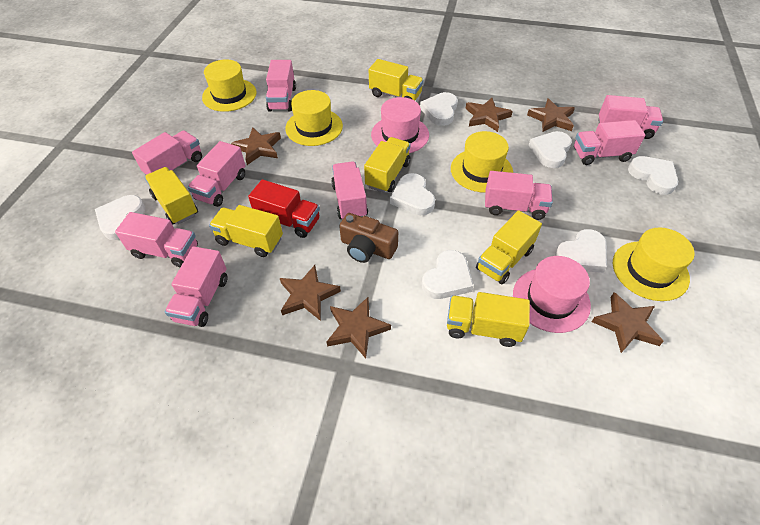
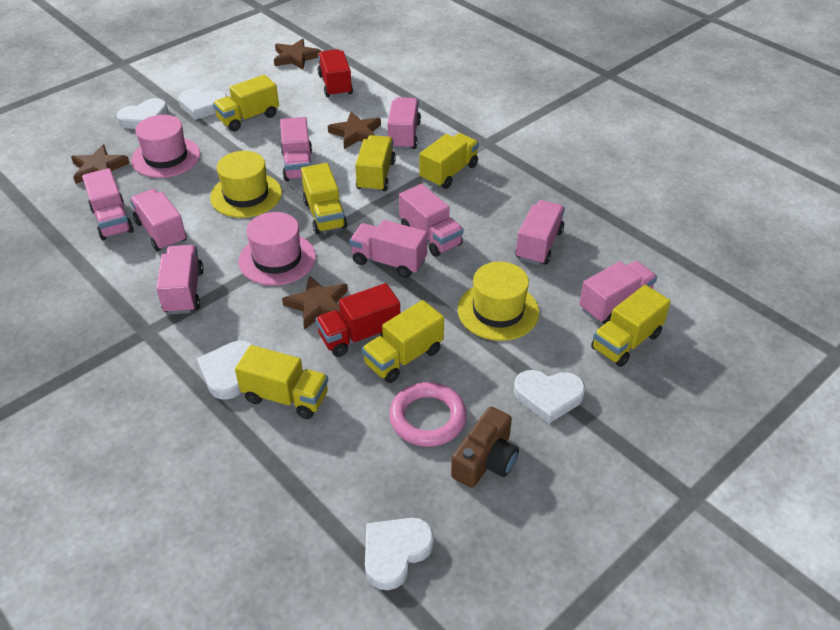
brown star: 6 -> 4
pink ring: 0 -> 1
red truck: 1 -> 2
white heart: 7 -> 5
yellow hat: 4 -> 2
yellow truck: 6 -> 7

